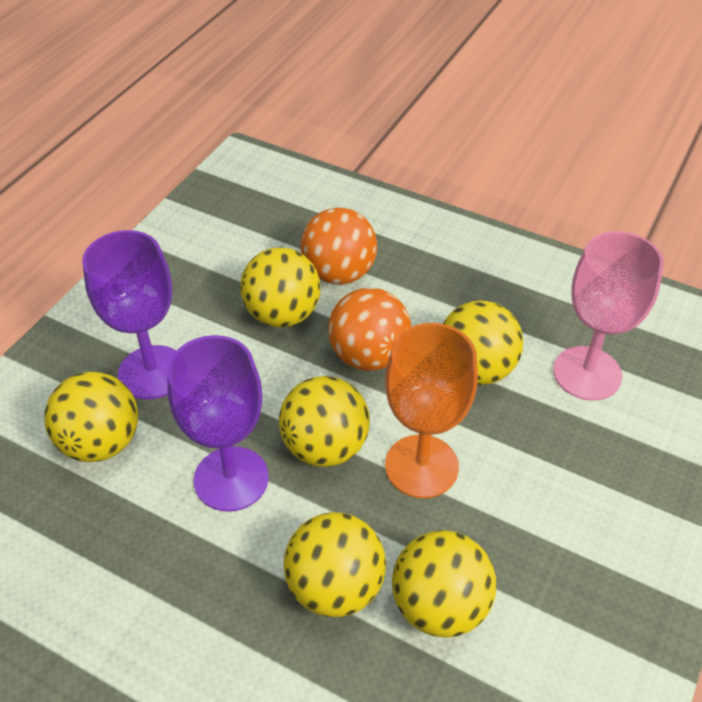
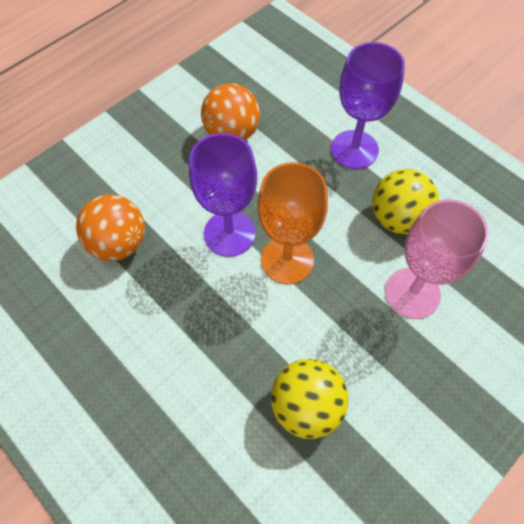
yellow ball: 6 -> 2

